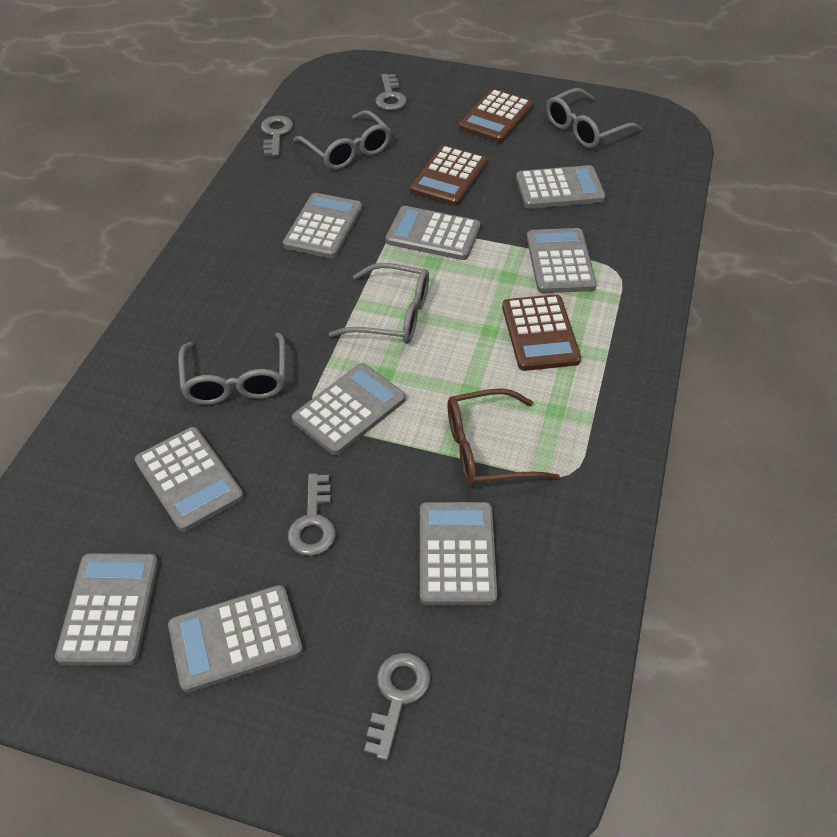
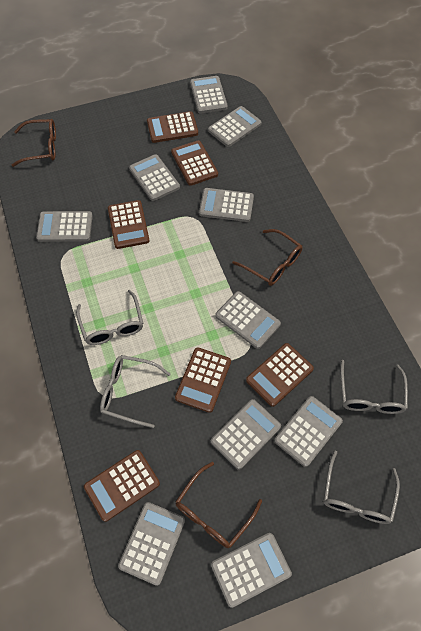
brown calculator: 3 -> 6
brown glasses: 1 -> 3
grey calculator: 9 -> 10
grey key: 4 -> 0

